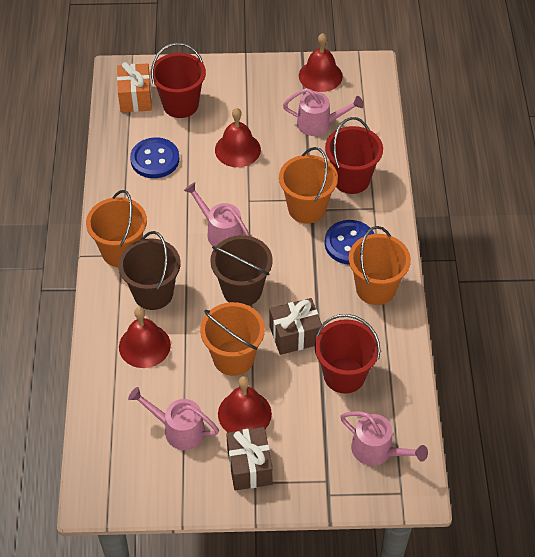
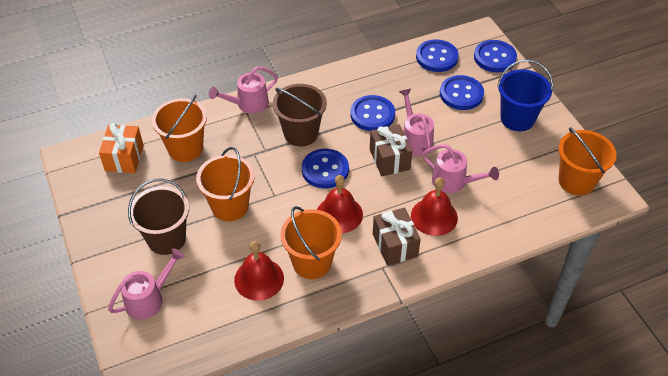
blue bucket: 0 -> 1
blue button: 2 -> 5
red bell: 4 -> 3
red bucket: 3 -> 0

